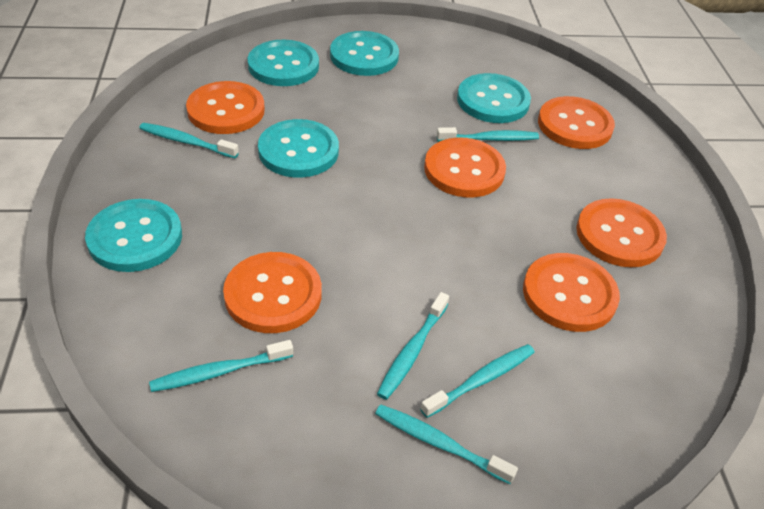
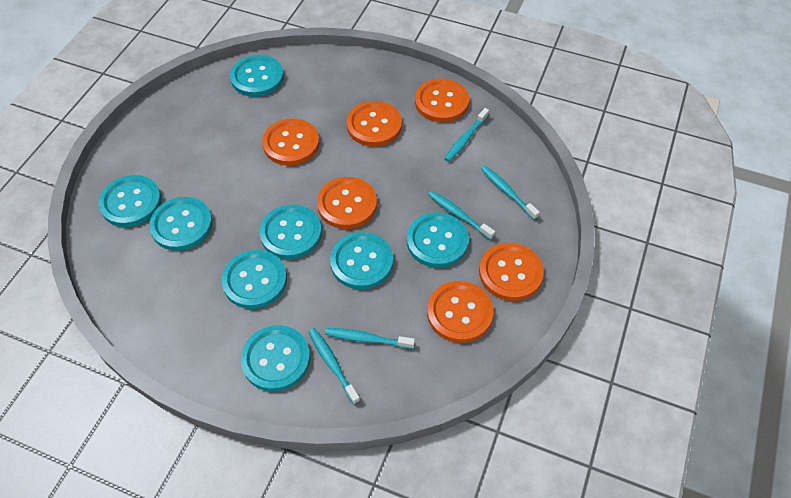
turquoise button: 5 -> 8
turquoise toothbrush: 6 -> 5

